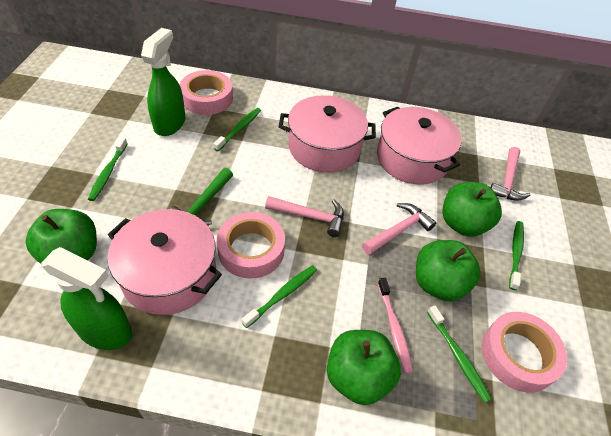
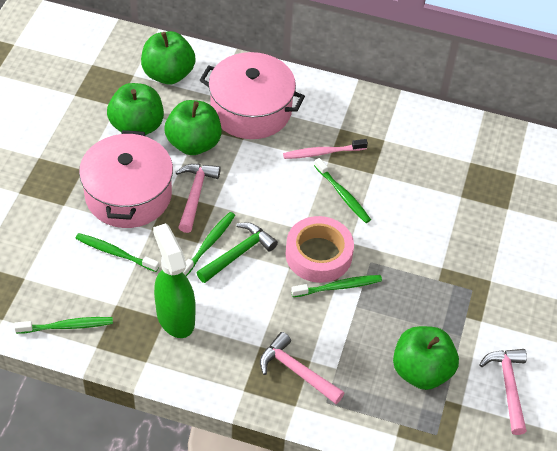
green spray bottle: 2 -> 1
pink pot: 3 -> 2
pink tape: 3 -> 1

